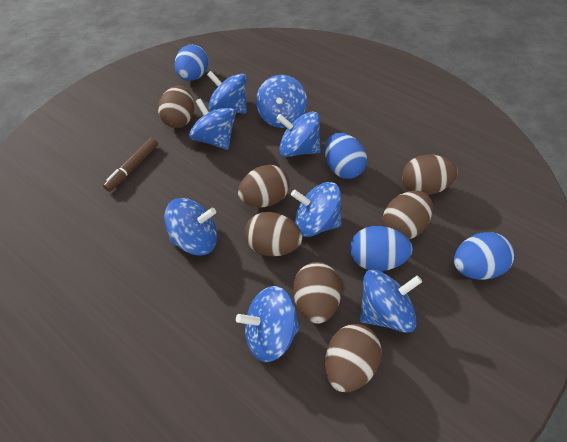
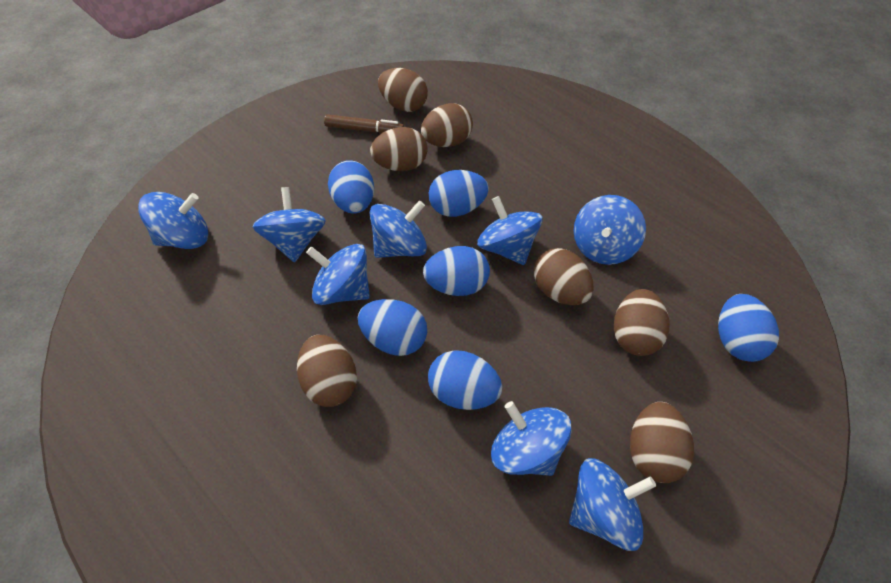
blue egg: 4 -> 6

